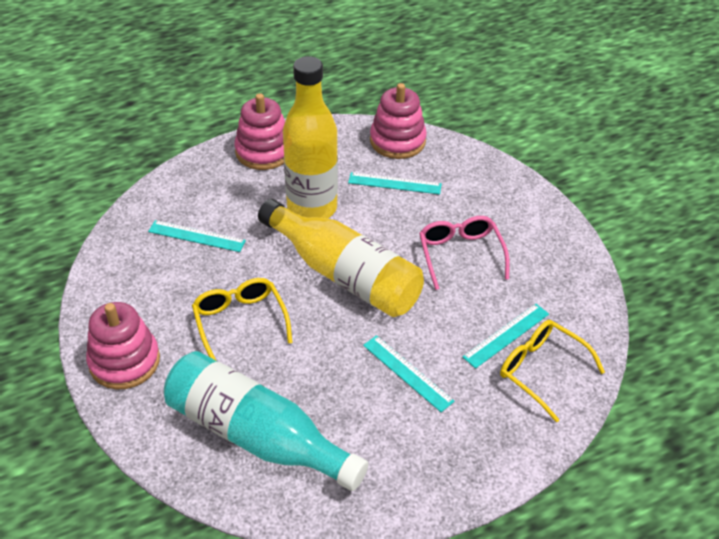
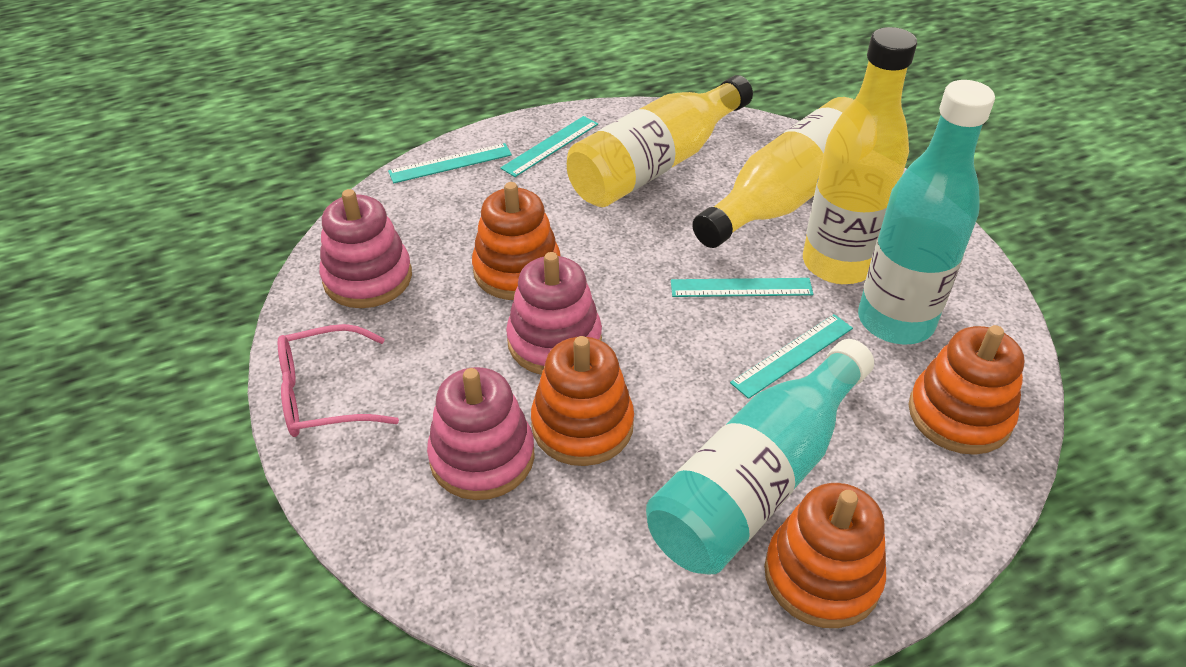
orange stacking toy: 0 -> 4
turquoise bottle: 1 -> 2
yellow bottle: 2 -> 3
yellow glasses: 2 -> 0

